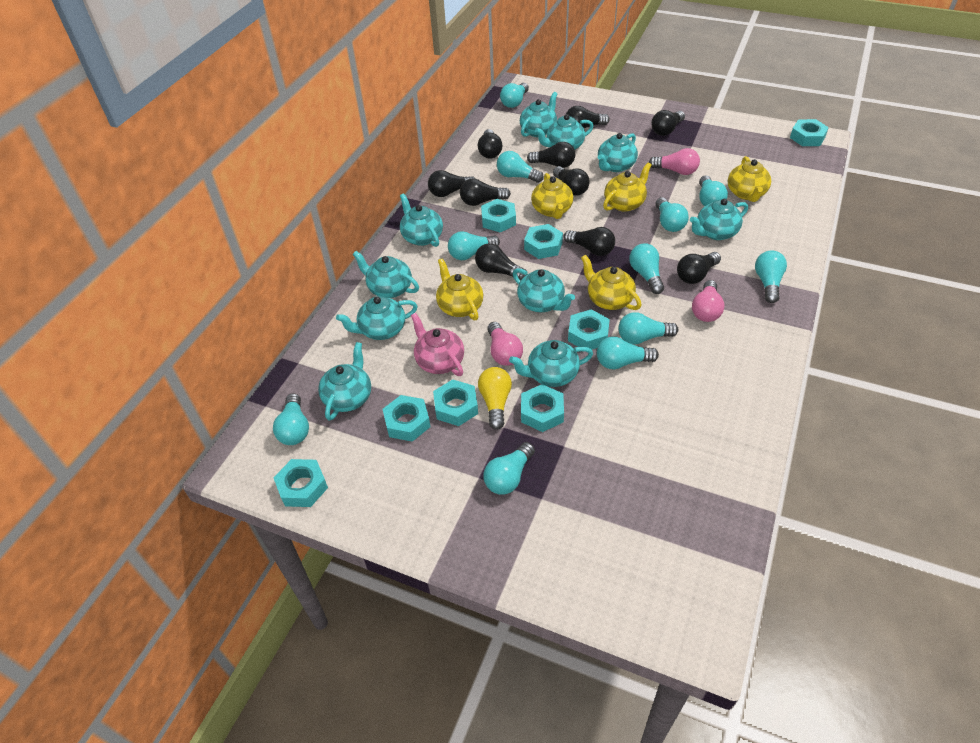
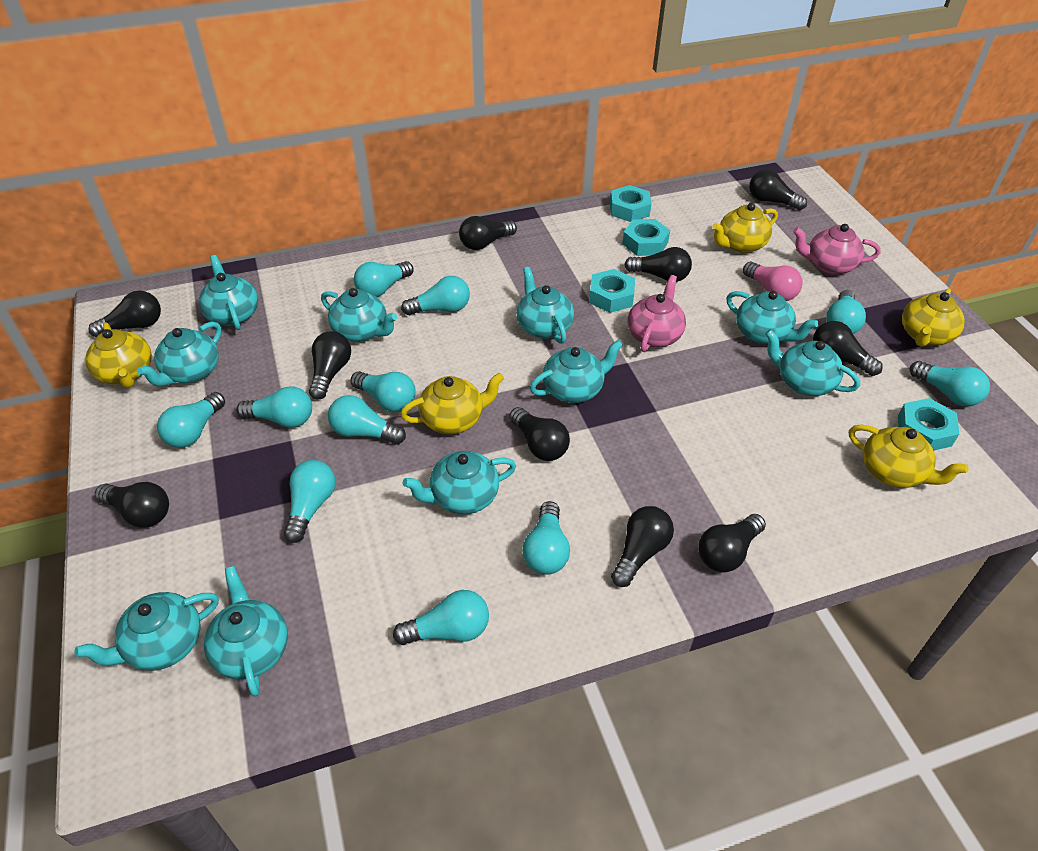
pink light bulb: 3 -> 1
pink teapot: 1 -> 2
turquoise nut: 8 -> 4
yellow light bulb: 1 -> 0

